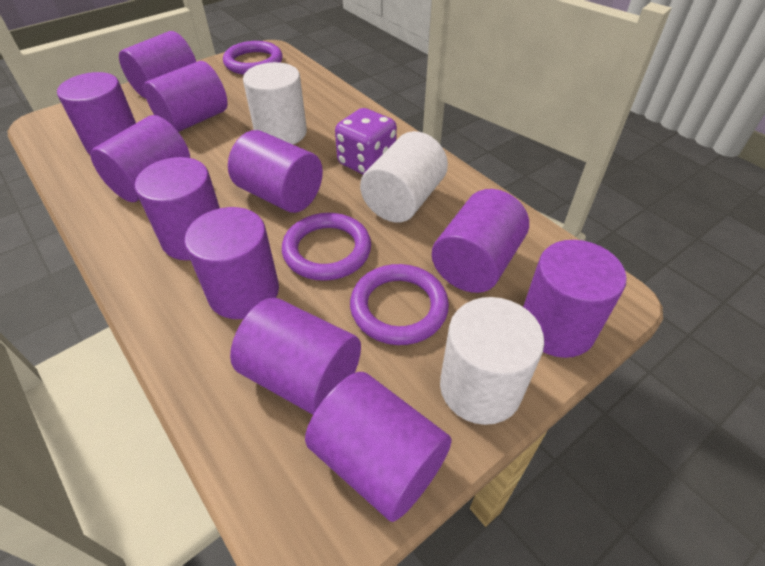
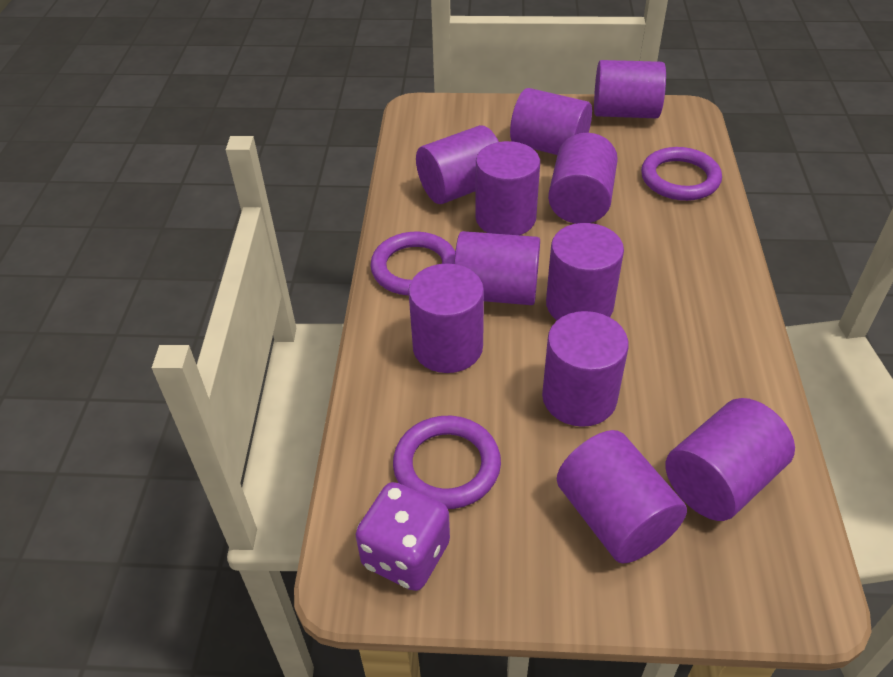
white cylinder: 3 -> 0

